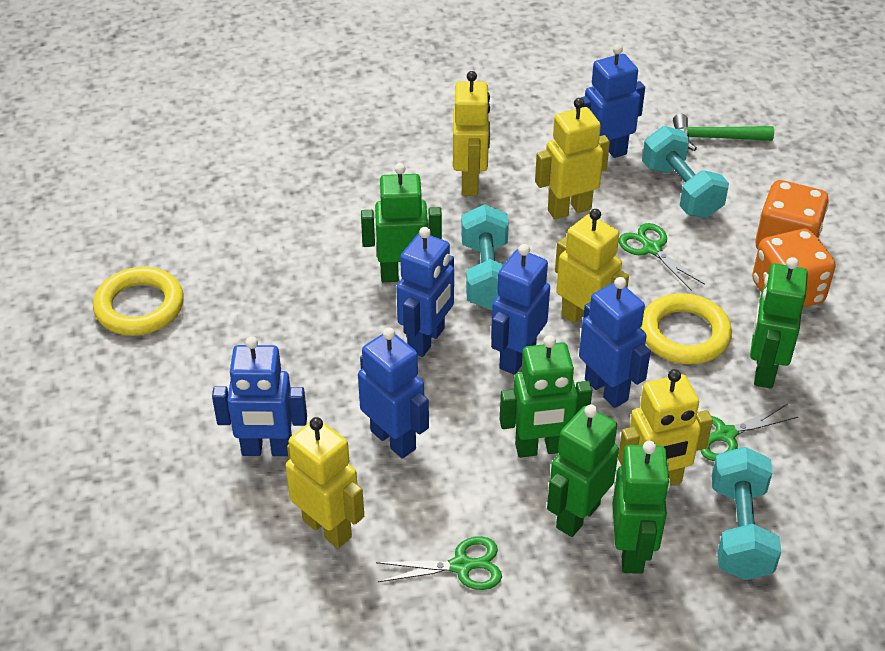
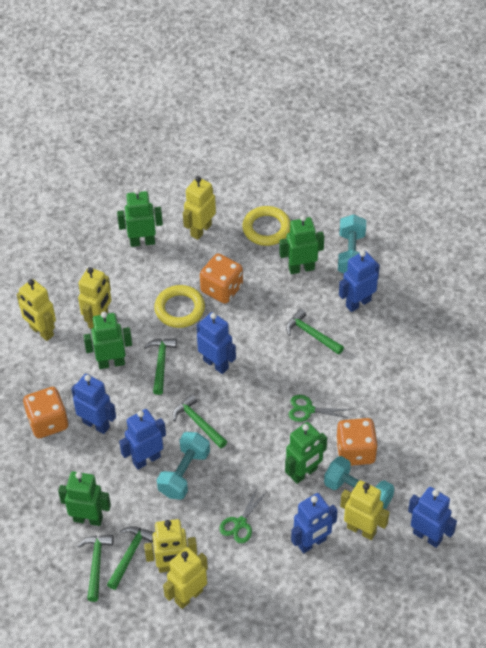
green hammer: 1 -> 5
green scissors: 3 -> 2
orange dice: 2 -> 3
yellow robot: 5 -> 6

